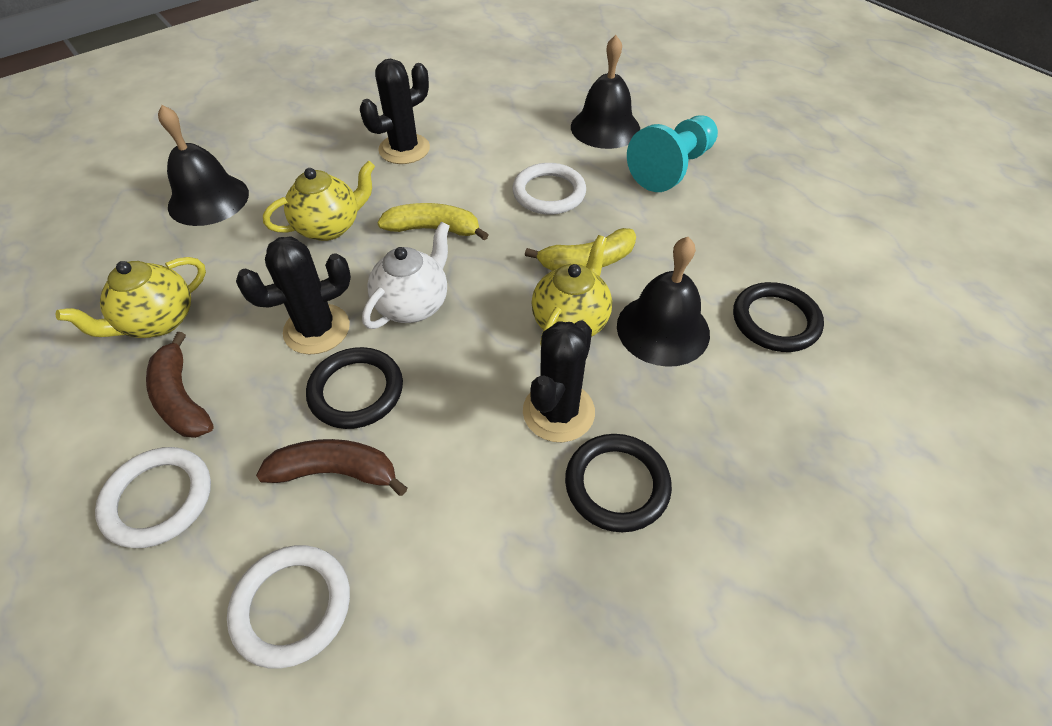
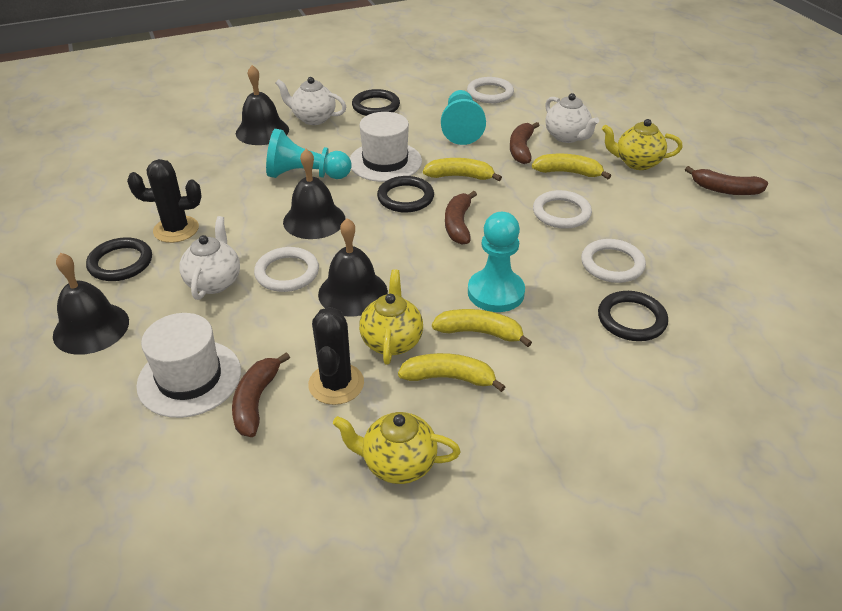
black bell: 3 -> 4
black cactus: 3 -> 2
black ring: 3 -> 4
brown banana: 2 -> 4
turquoise pawn: 1 -> 3
white hat: 0 -> 2
white ring: 3 -> 4
white teapot: 1 -> 3
yellow banana: 2 -> 4

